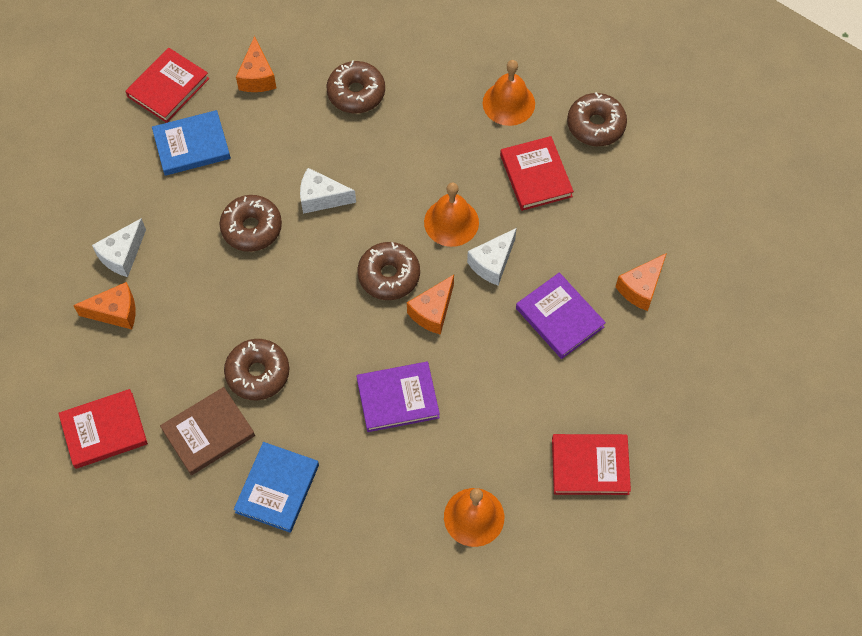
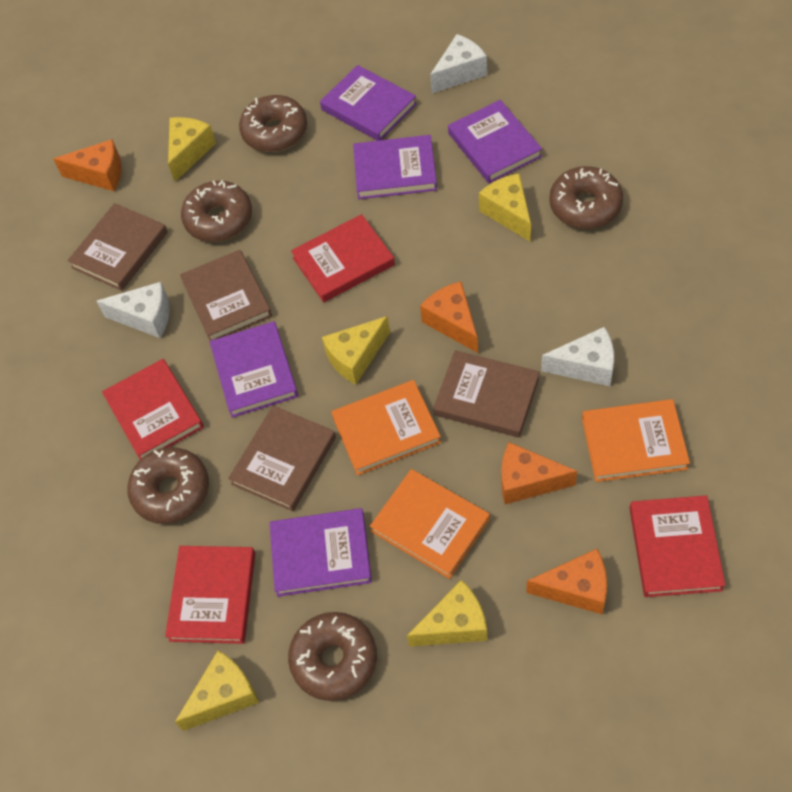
blue book: 2 -> 0
brown book: 1 -> 4
orange bell: 3 -> 0
orange book: 0 -> 3
purple book: 2 -> 5
yellow cheese: 0 -> 5

